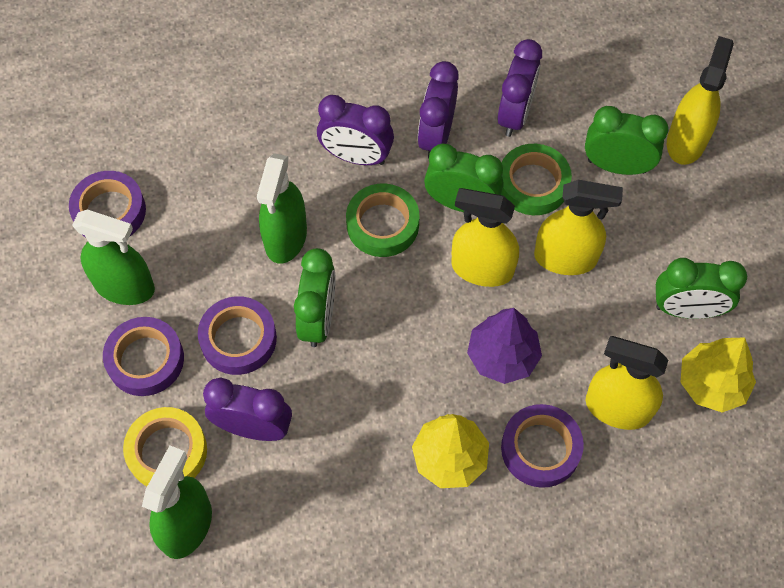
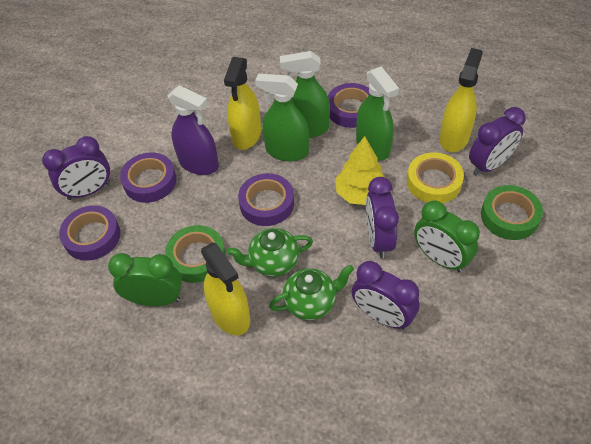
green clock: 4 -> 2
green teapot: 0 -> 2
purple spray bottle: 0 -> 1
purple tree: 1 -> 0
yellow spray bottle: 4 -> 3
yellow tree: 2 -> 1

